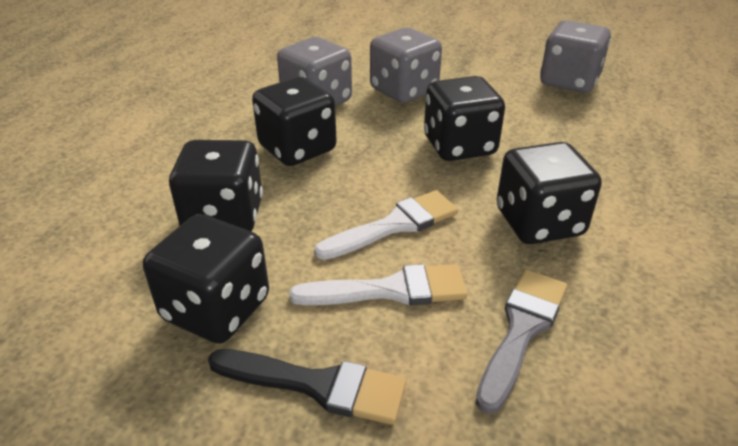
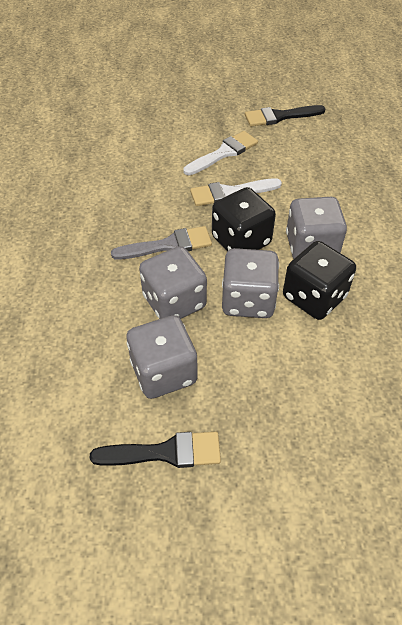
black brush: 1 -> 2
black dice: 5 -> 2
grey dice: 3 -> 4

